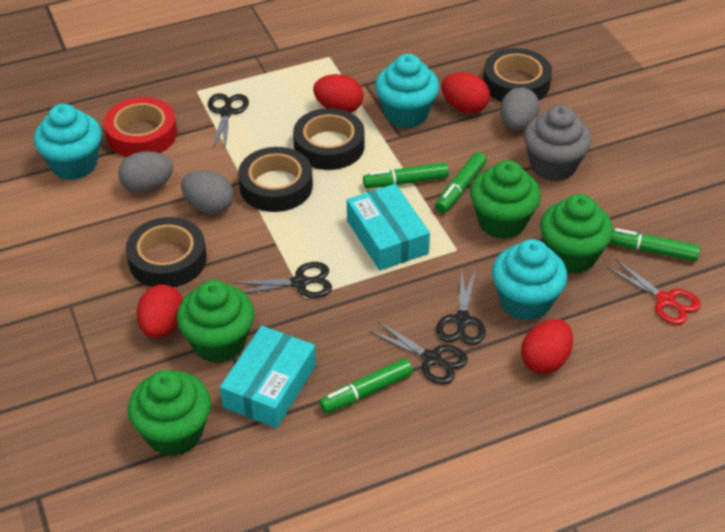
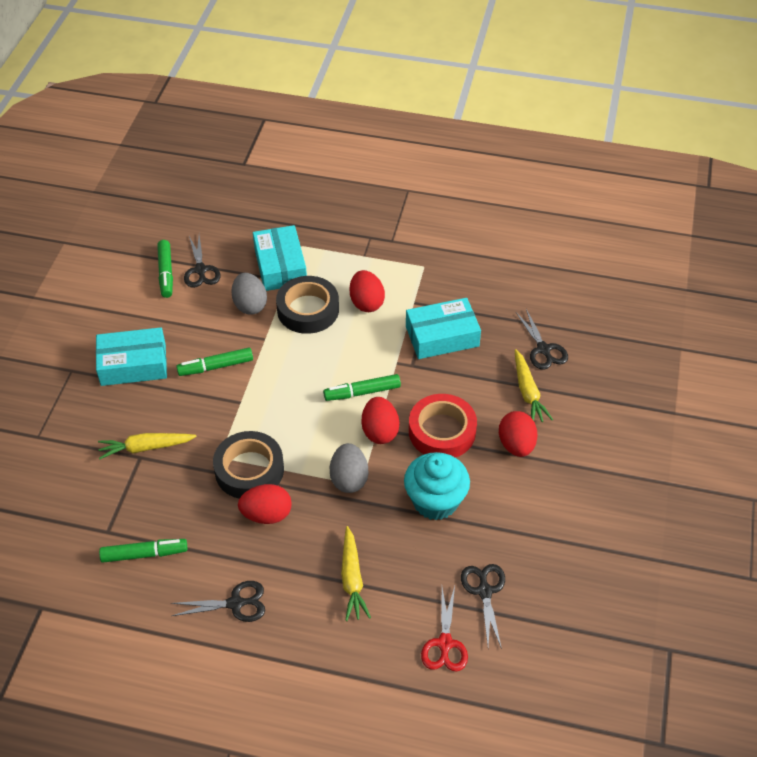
black tape: 4 -> 2
green cupcake: 4 -> 0
grey cupcake: 1 -> 0
grey egg: 3 -> 2
turquoise box: 2 -> 3
turquoise cupcake: 3 -> 1
yellow carrot: 0 -> 3

